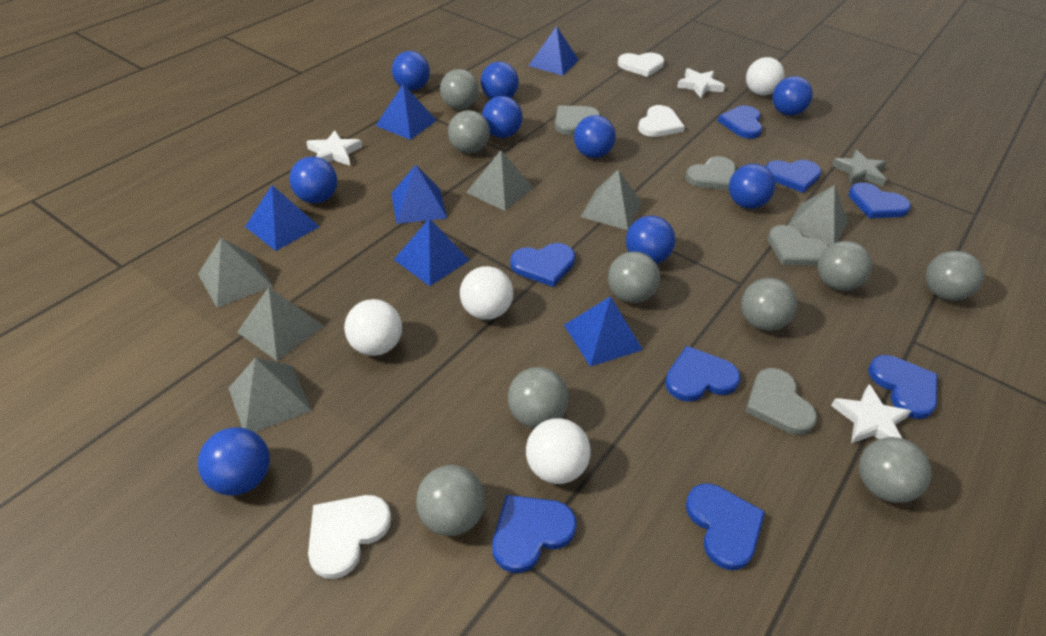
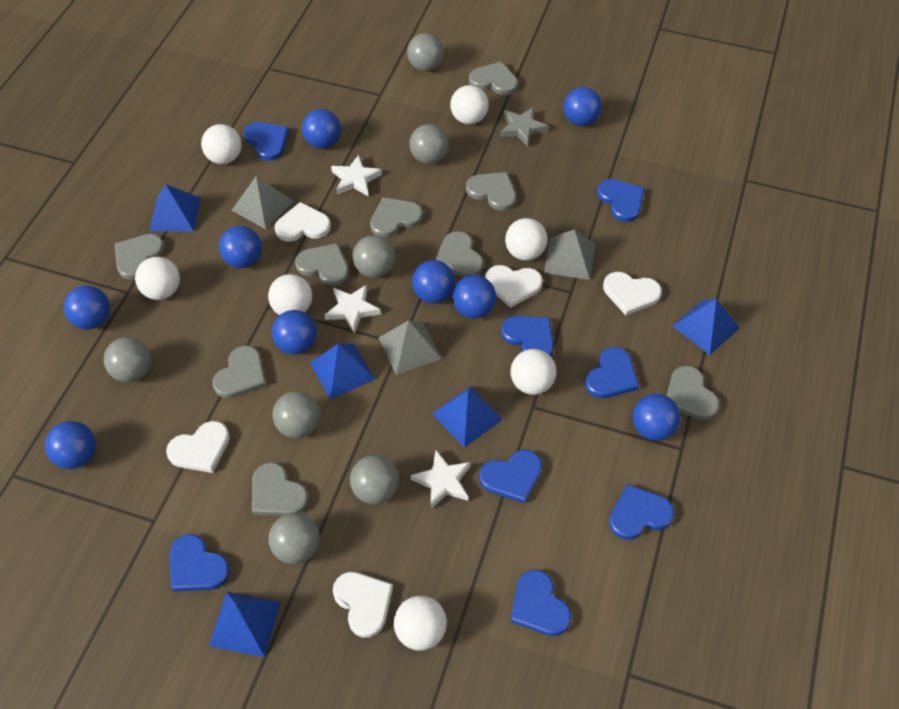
blue pyramid: 6 -> 5
grey ball: 9 -> 7
grey heart: 4 -> 9
grey pyramid: 6 -> 3
white ball: 4 -> 7
white heart: 3 -> 5

